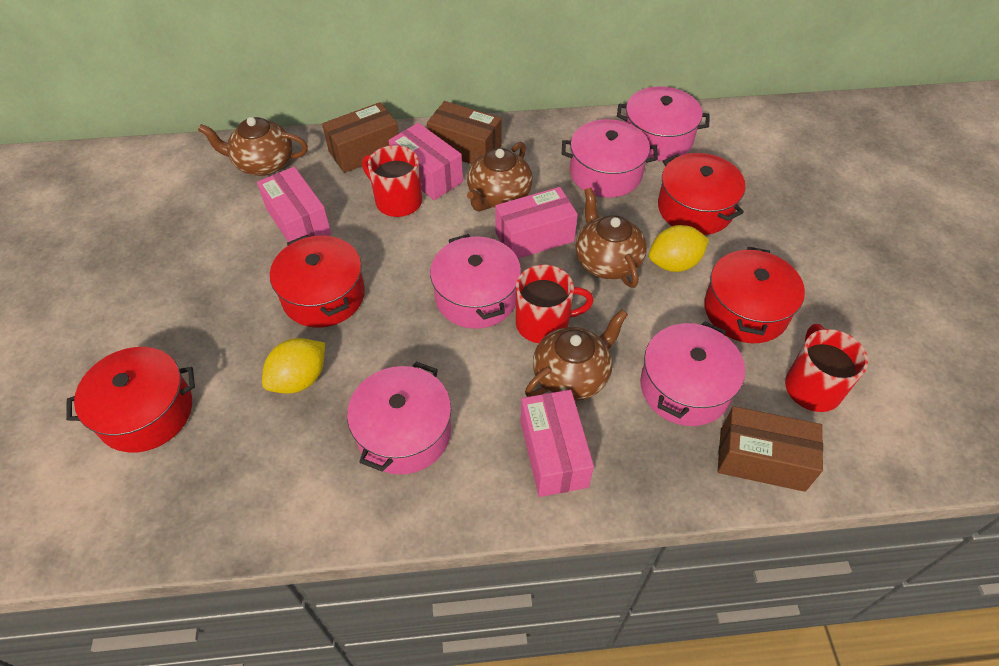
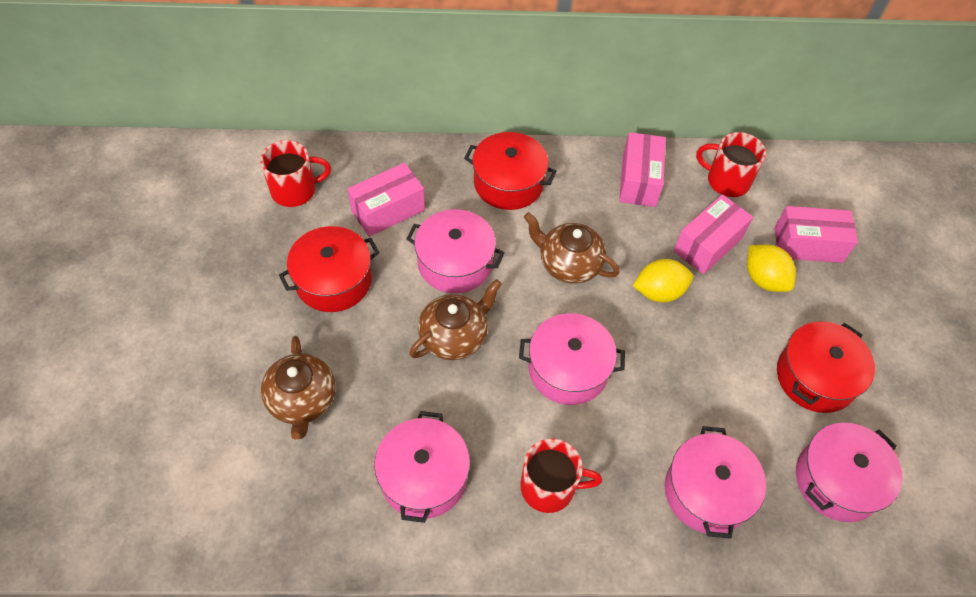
brown box: 3 -> 0
brown teapot: 4 -> 3
red pot: 4 -> 3

